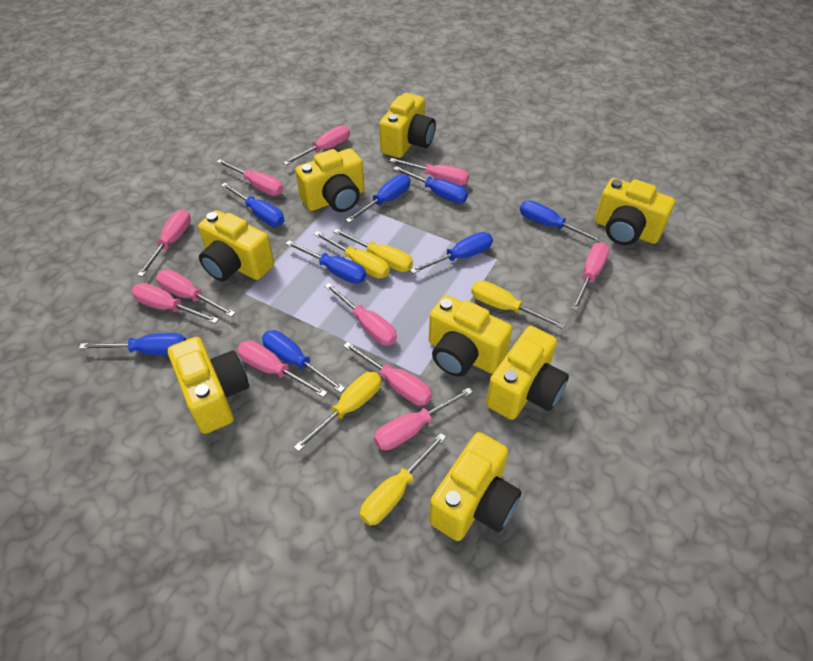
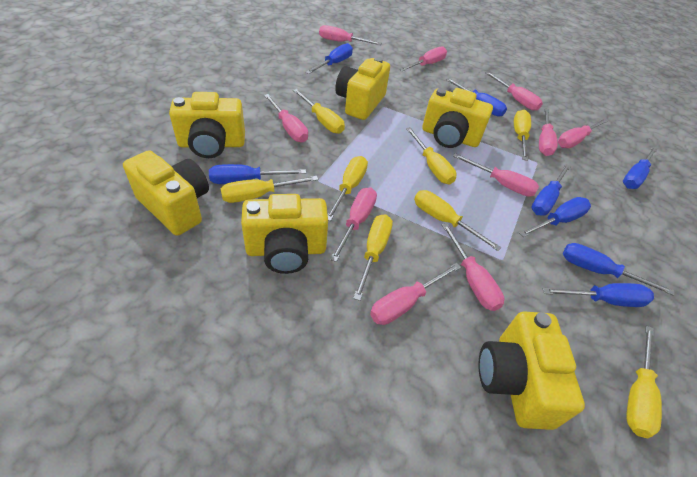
pink screwdriver: 11 -> 10
yellow camera: 8 -> 6
yellow screwdriver: 5 -> 8

